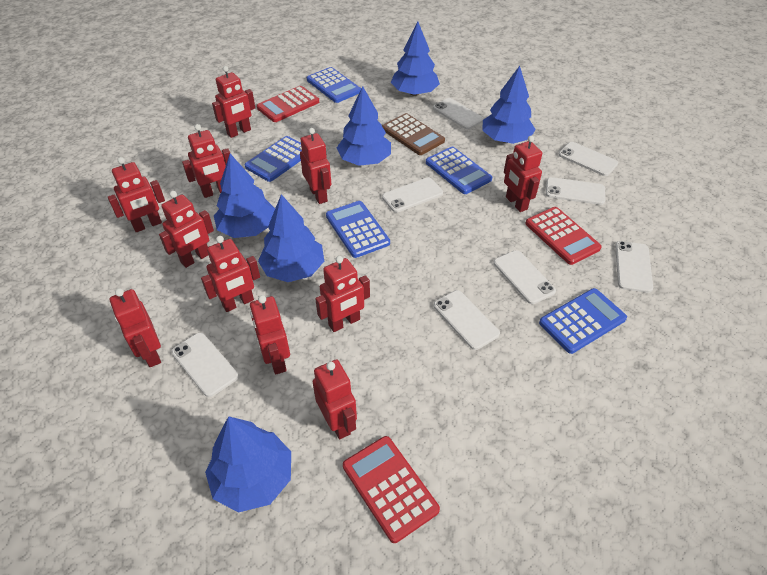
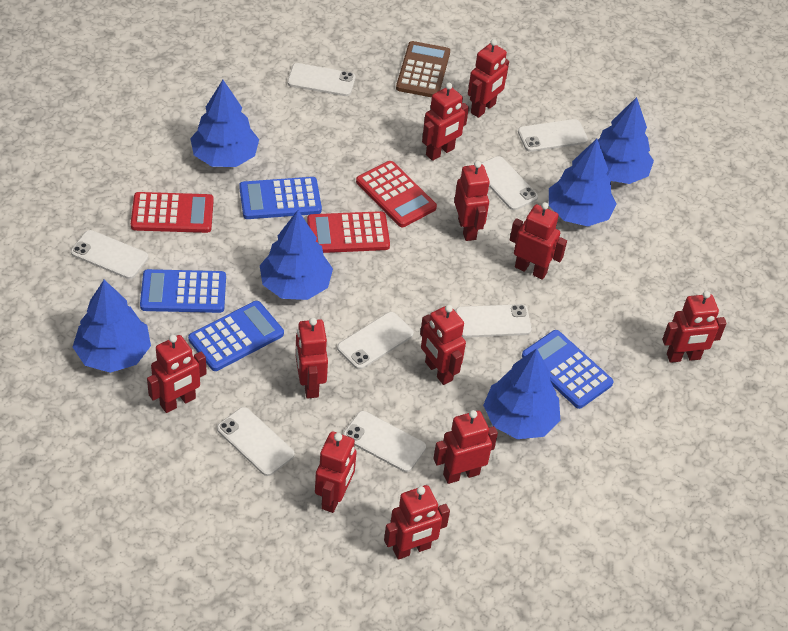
blue calculator: 5 -> 4

